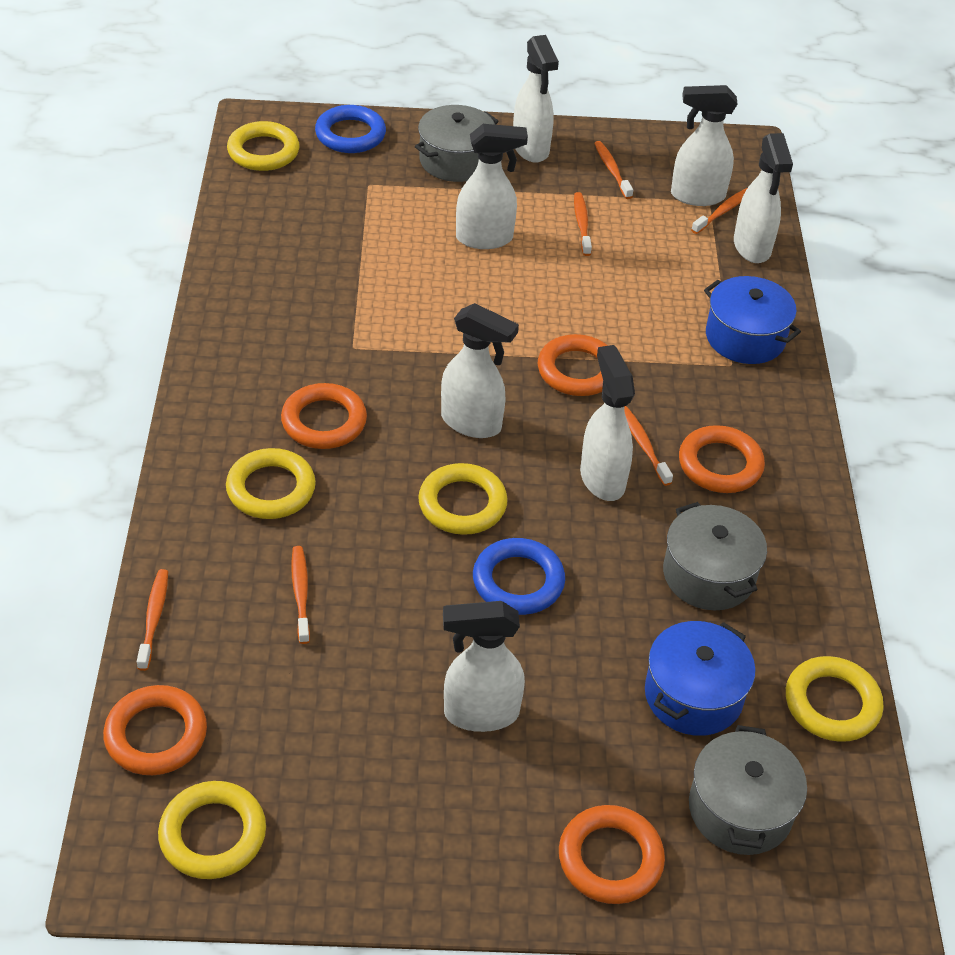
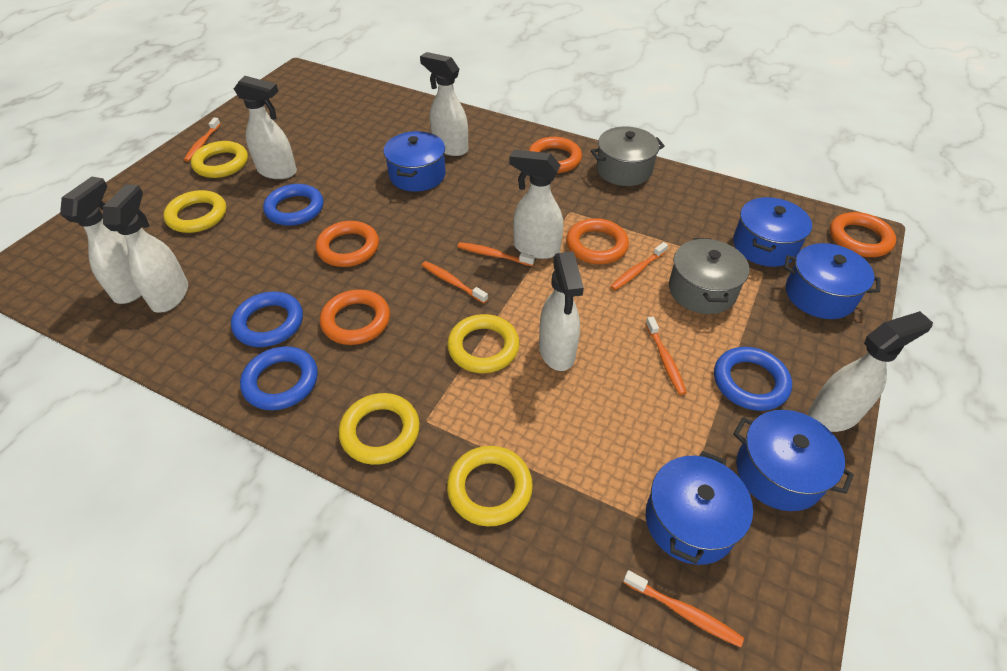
blue pot: 2 -> 5
blue ring: 2 -> 4
grey pot: 3 -> 2

